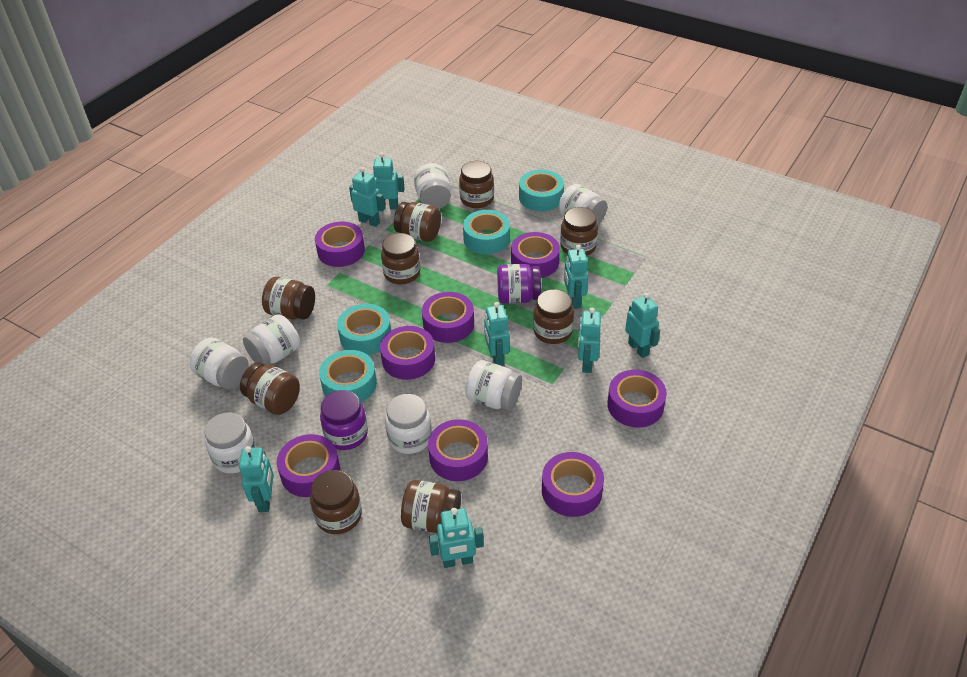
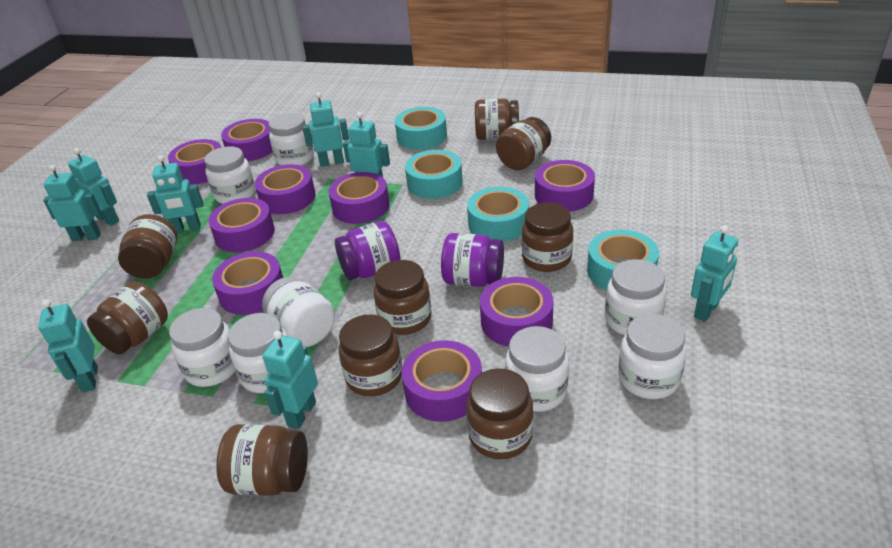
purple tape: 8 -> 9
white jar: 7 -> 8

